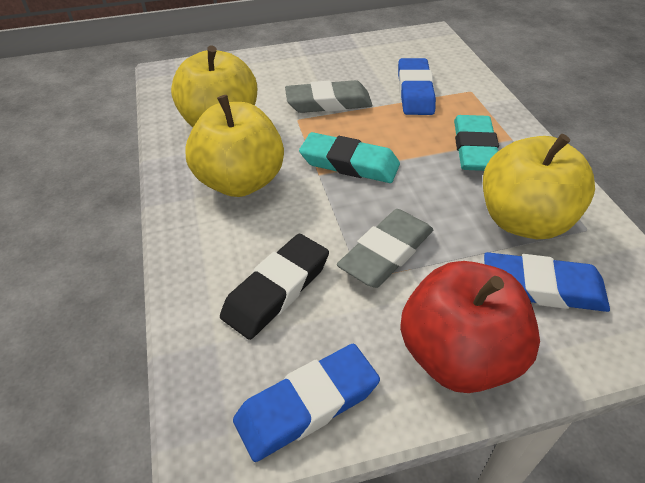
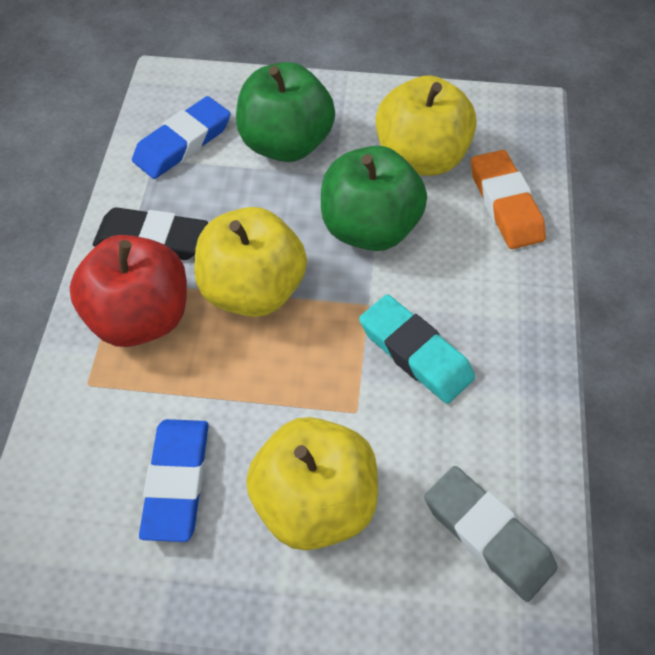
blue eraser: 3 -> 2
green apple: 0 -> 2
grey eraser: 2 -> 1
orange eraser: 0 -> 1
turquoise eraser: 2 -> 1

